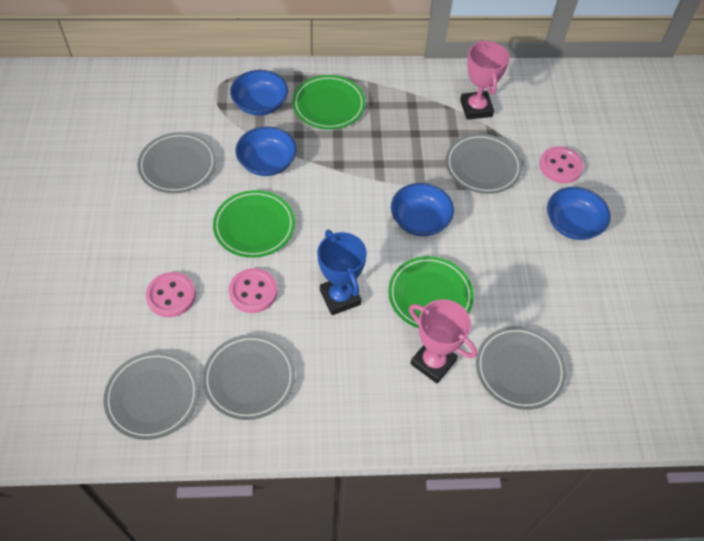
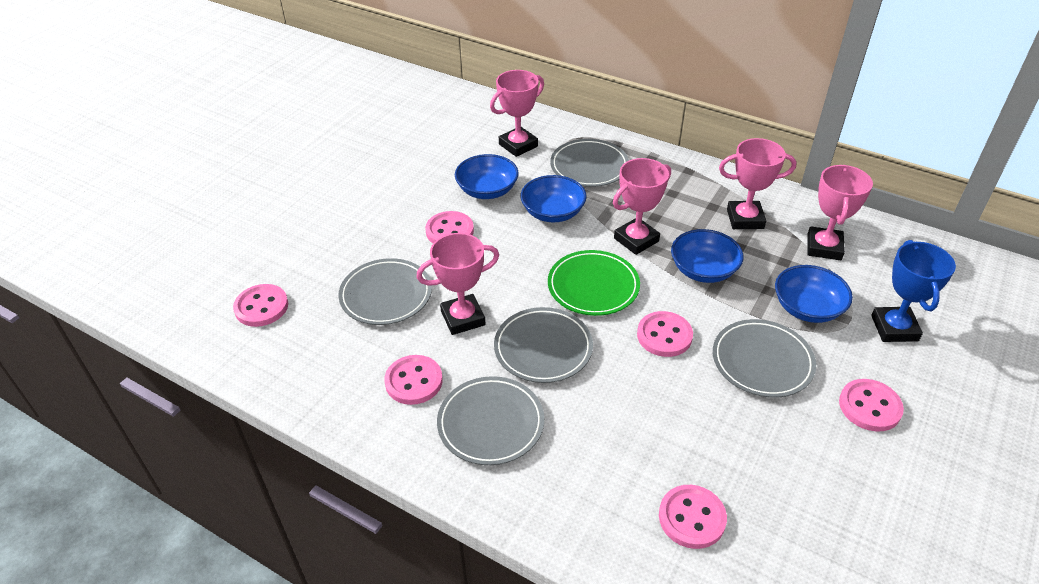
green plate: 3 -> 1
pink button: 3 -> 6
pink trophy: 2 -> 5

